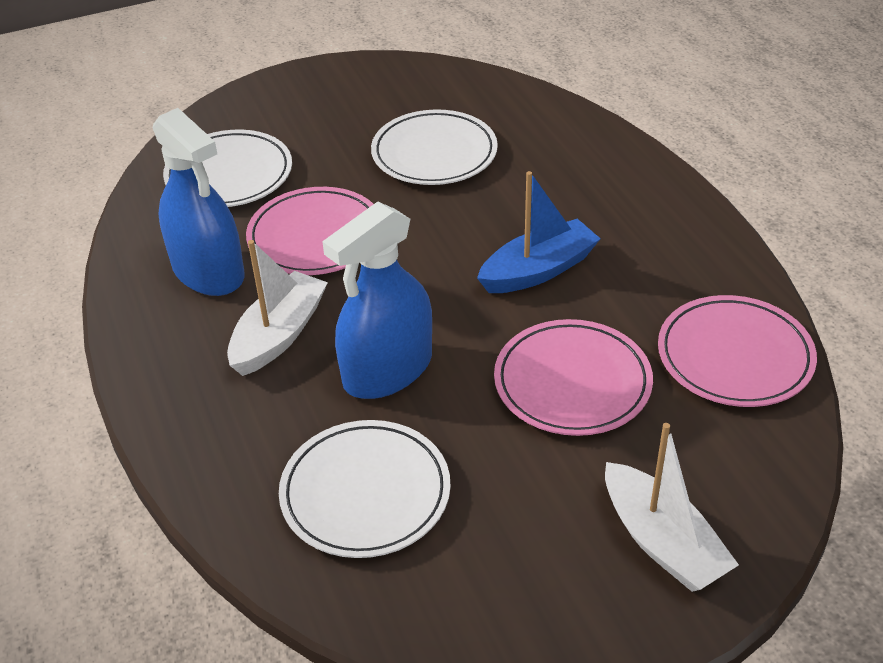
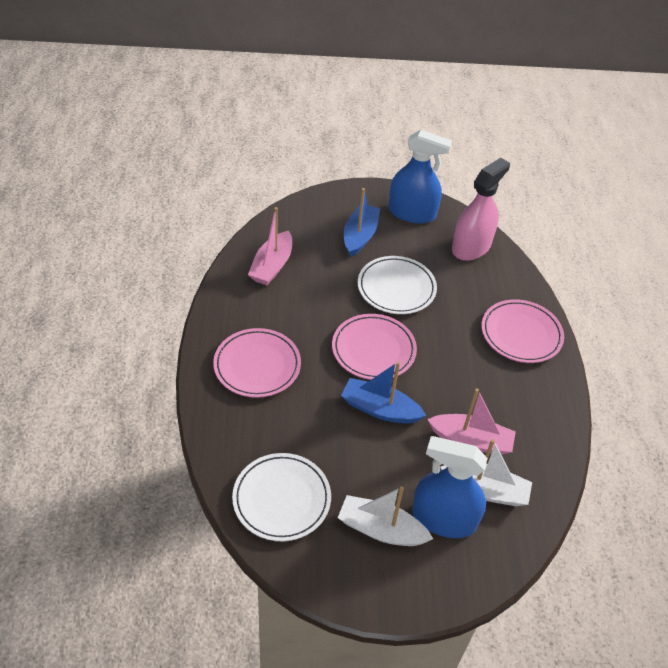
blue boat: 1 -> 2
pink boat: 0 -> 2
pink spray bottle: 0 -> 1
white plate: 3 -> 2

